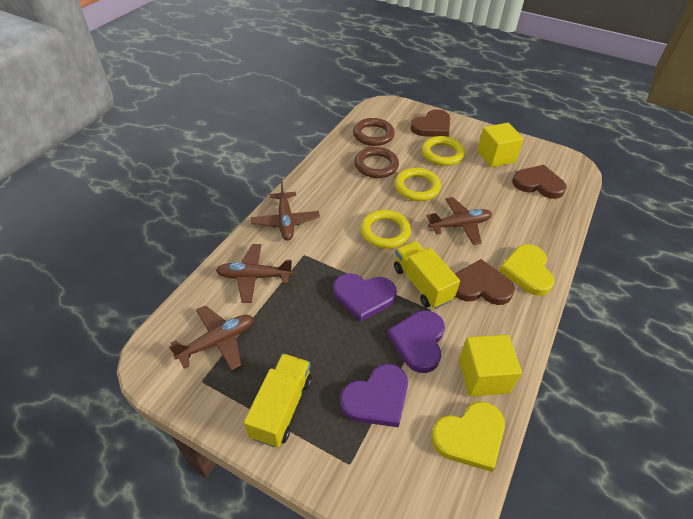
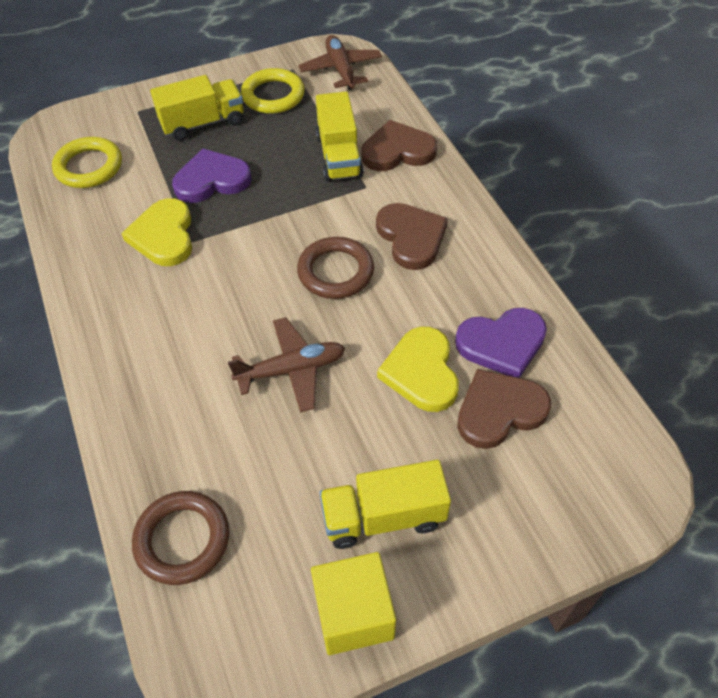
brown plane: 4 -> 2
purple heart: 3 -> 2
yellow cube: 2 -> 1
yellow ring: 3 -> 2
yellow truck: 2 -> 3

